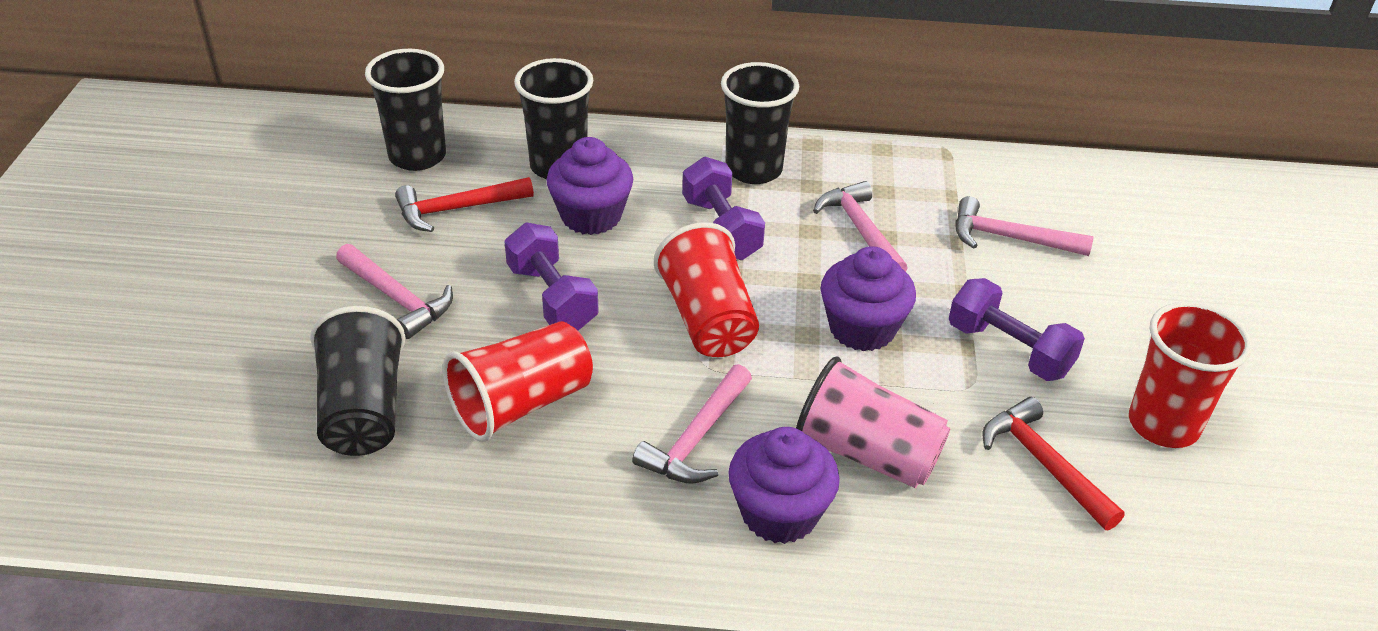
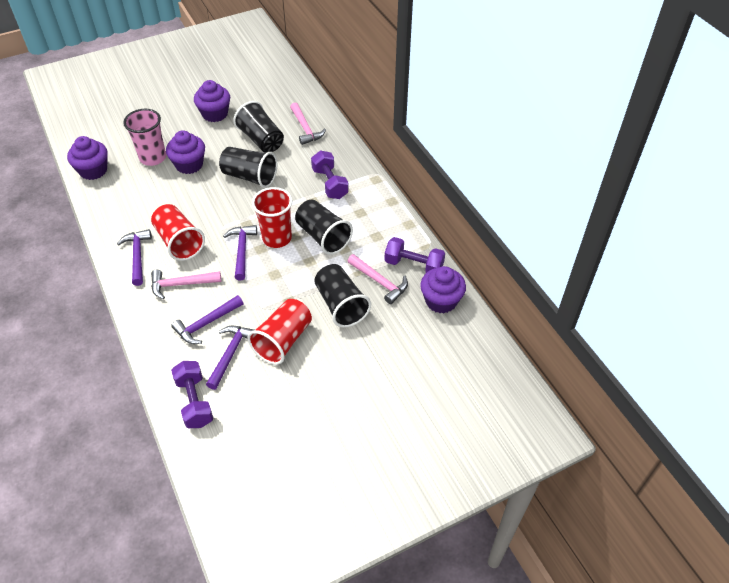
pink hammer: 4 -> 3
purple cupcake: 3 -> 4
purple hammer: 0 -> 4
red hammer: 2 -> 0

